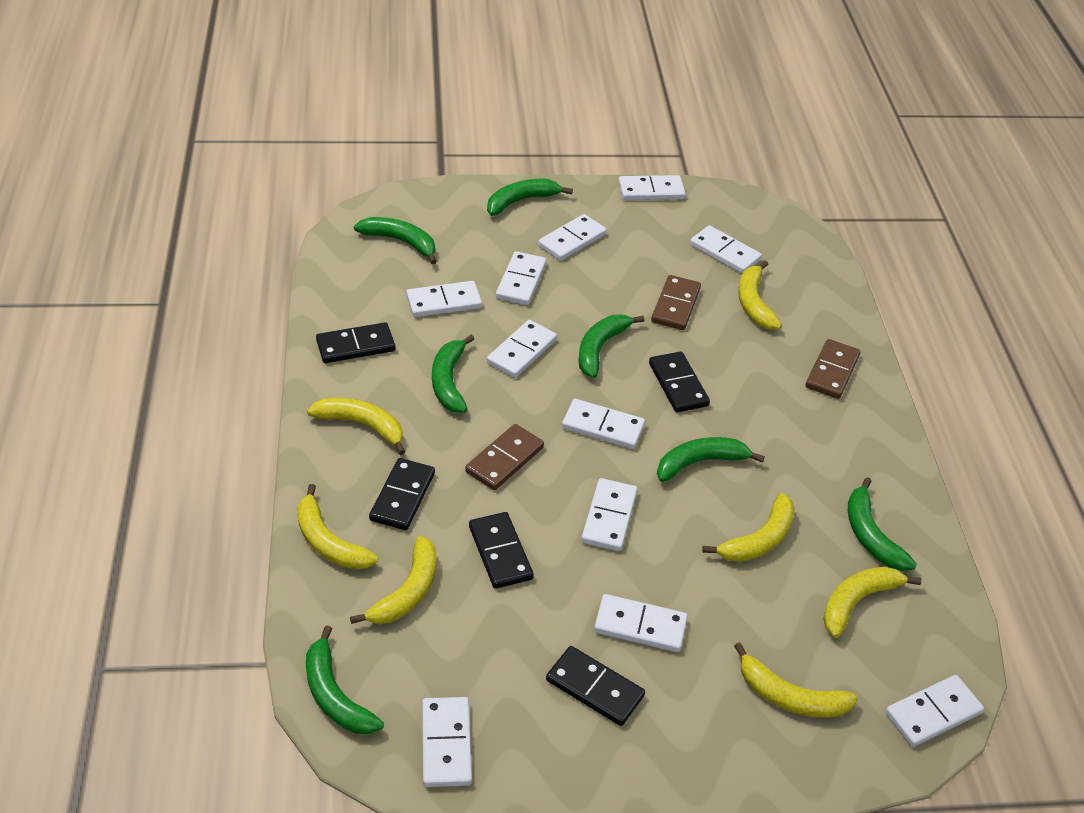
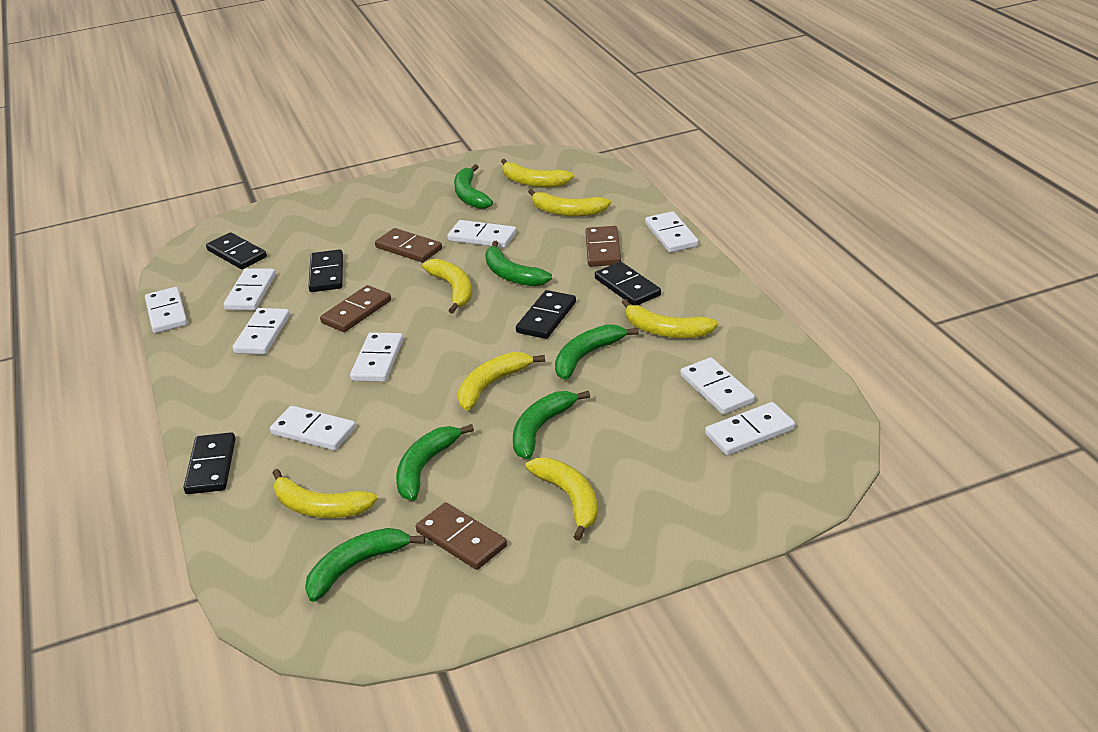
brown domino: 3 -> 4
green banana: 7 -> 6
white domino: 11 -> 9

